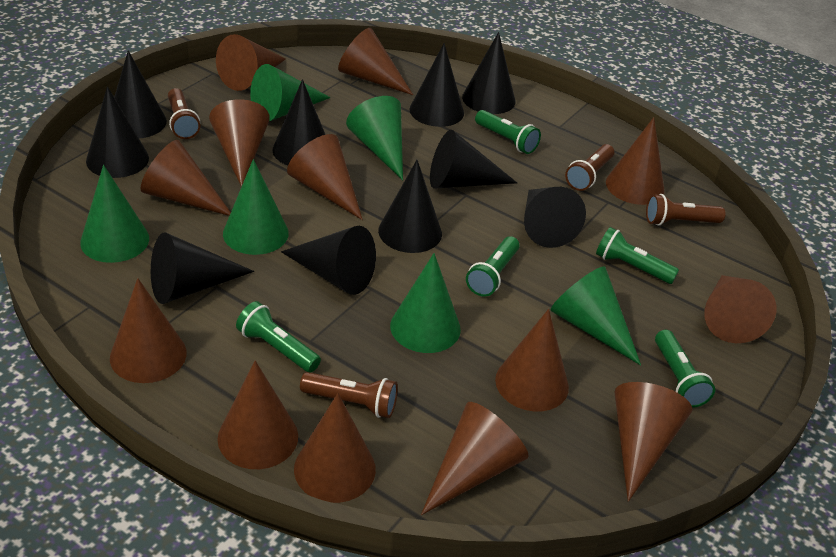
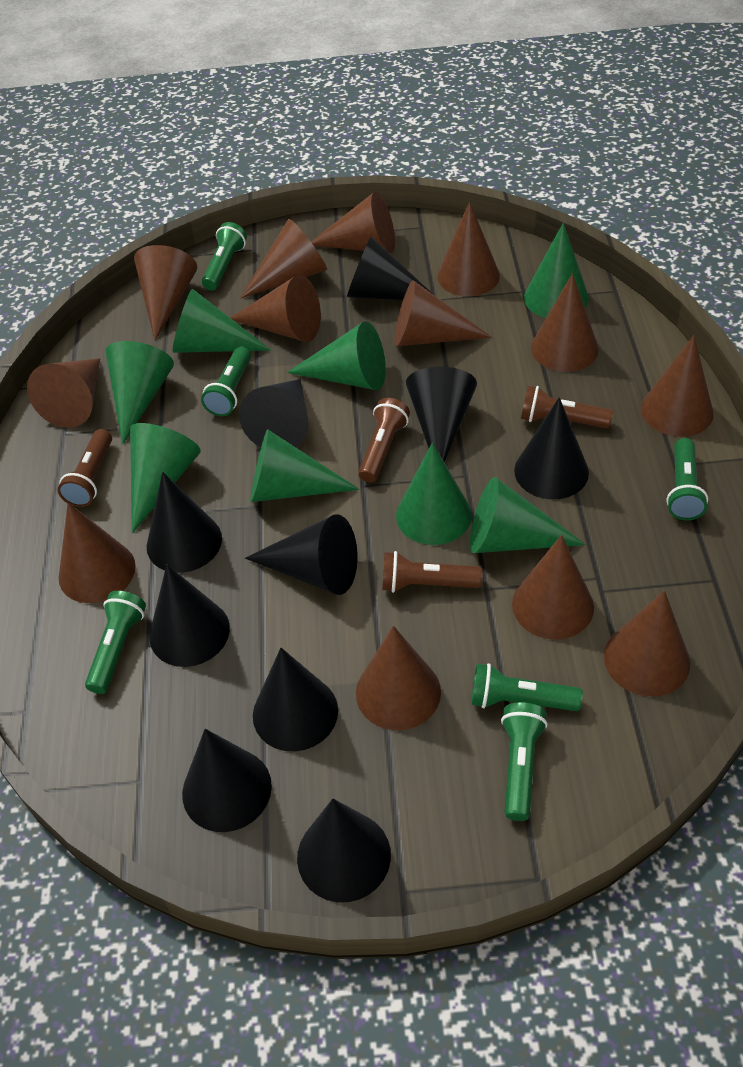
green cone: 6 -> 8
green flashlight: 5 -> 6

